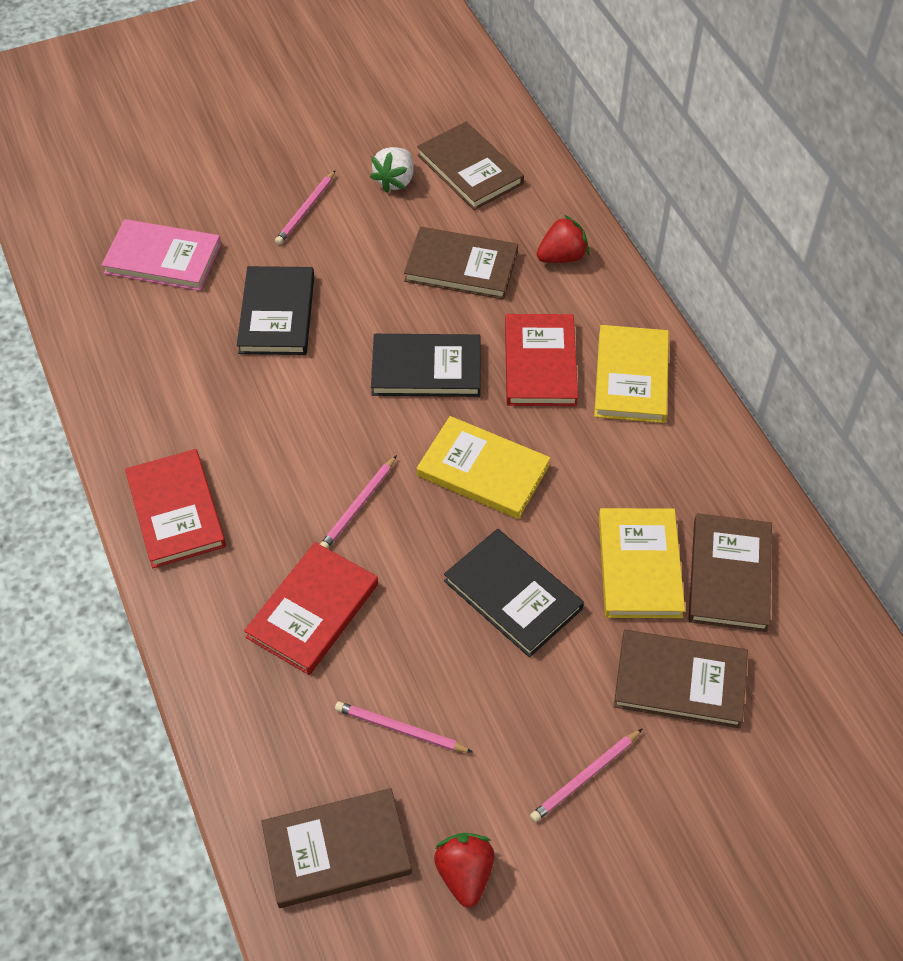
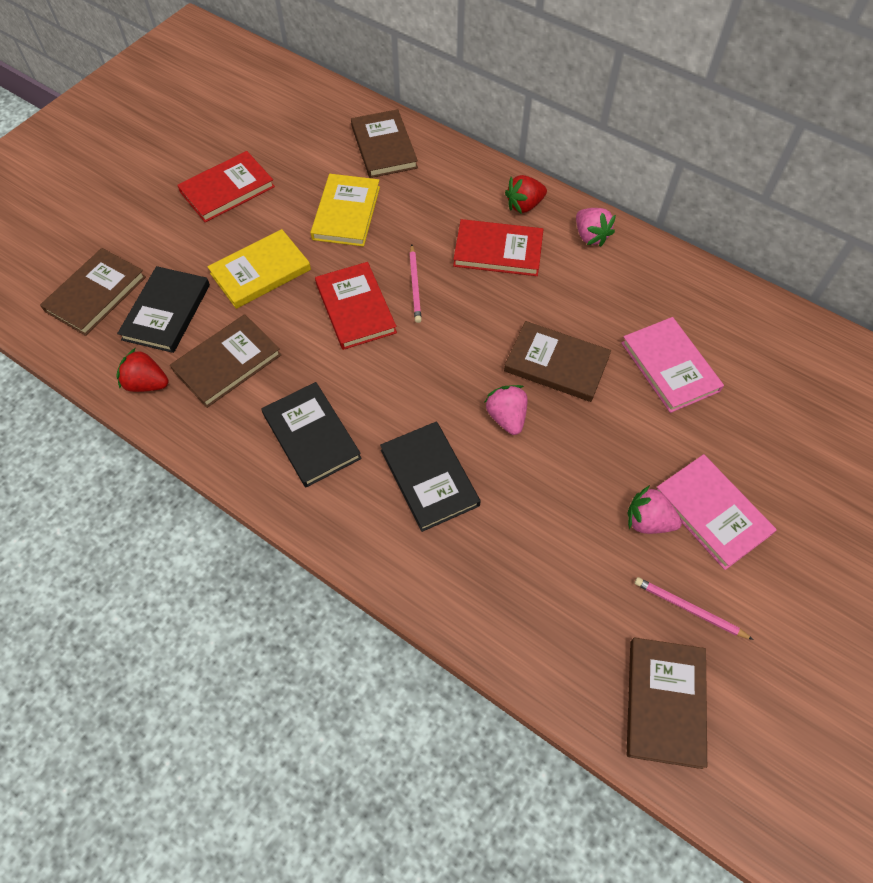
pink book: 1 -> 2
pink pencil: 4 -> 2
pink strawberry: 0 -> 3
white strawberry: 1 -> 0
yellow book: 3 -> 2

